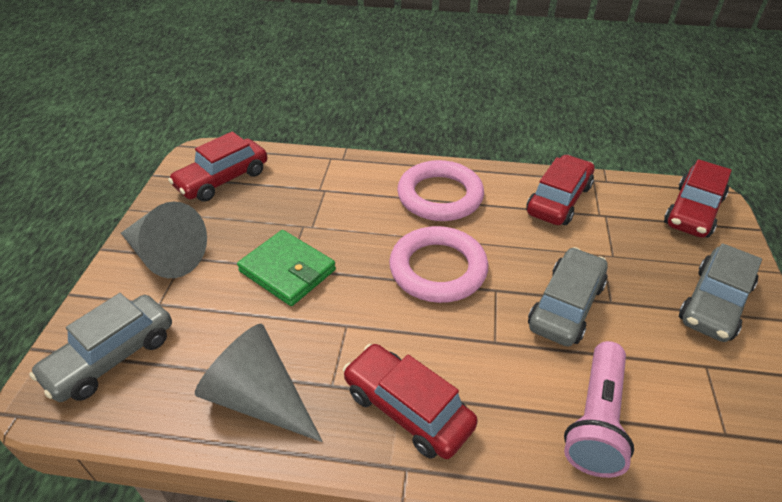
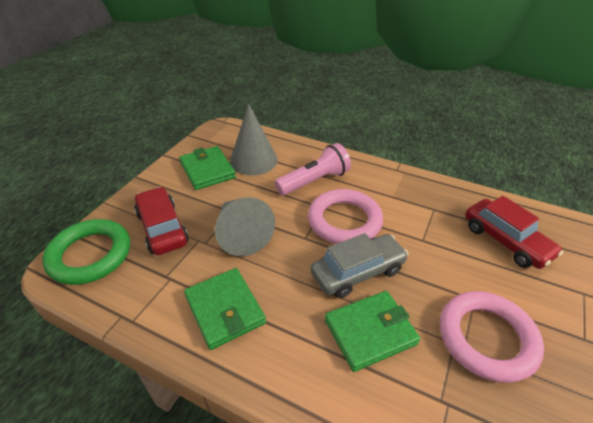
green ring: 0 -> 1
green wallet: 1 -> 3
grey car: 3 -> 1
red car: 4 -> 2

